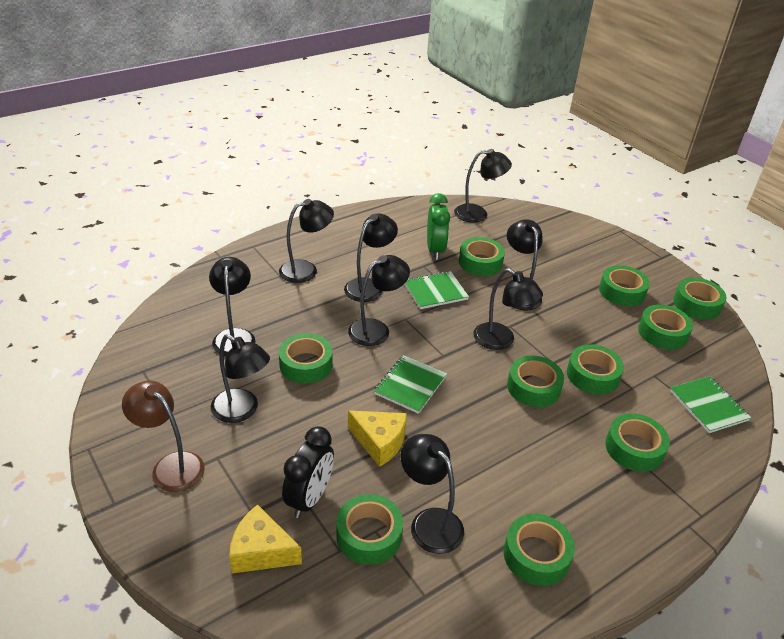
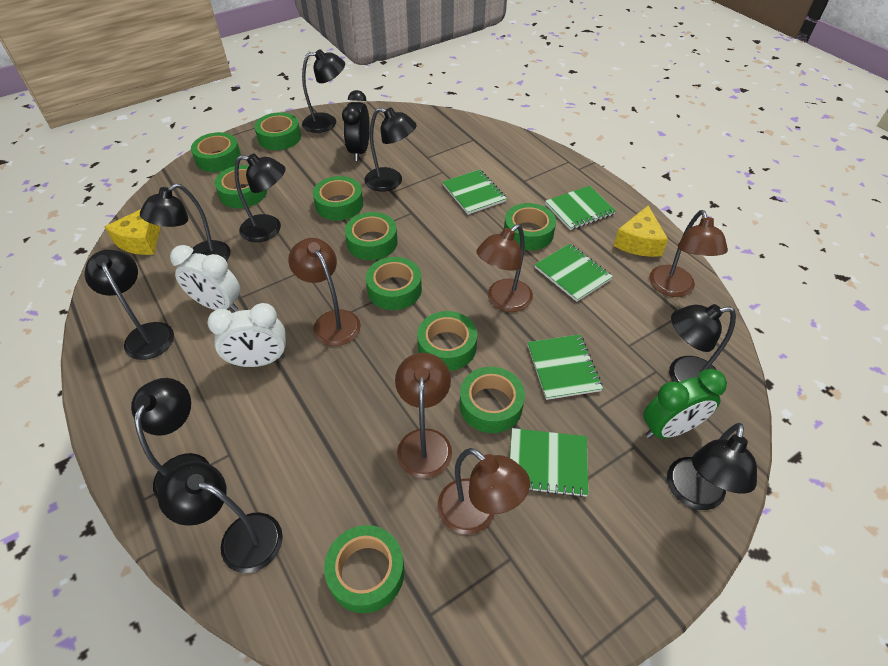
brown lamp: 1 -> 5
green notebook: 3 -> 5
white clock: 0 -> 2

